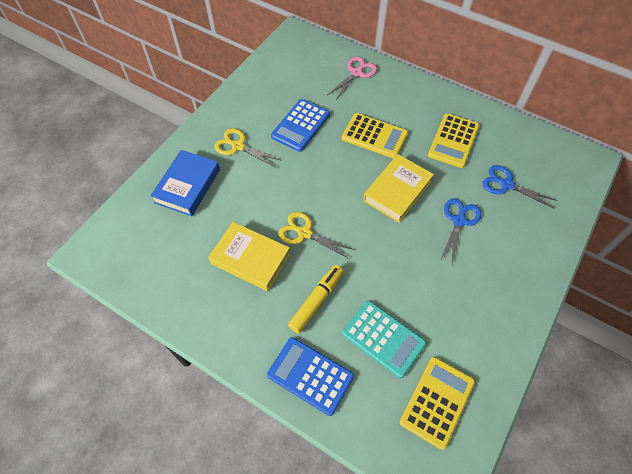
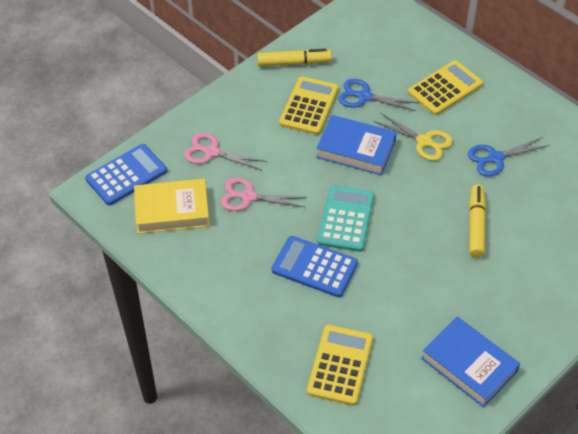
blue book: 1 -> 2
pink scissors: 1 -> 2
yellow book: 2 -> 1
yellow marker: 1 -> 2
yellow scissors: 2 -> 1

